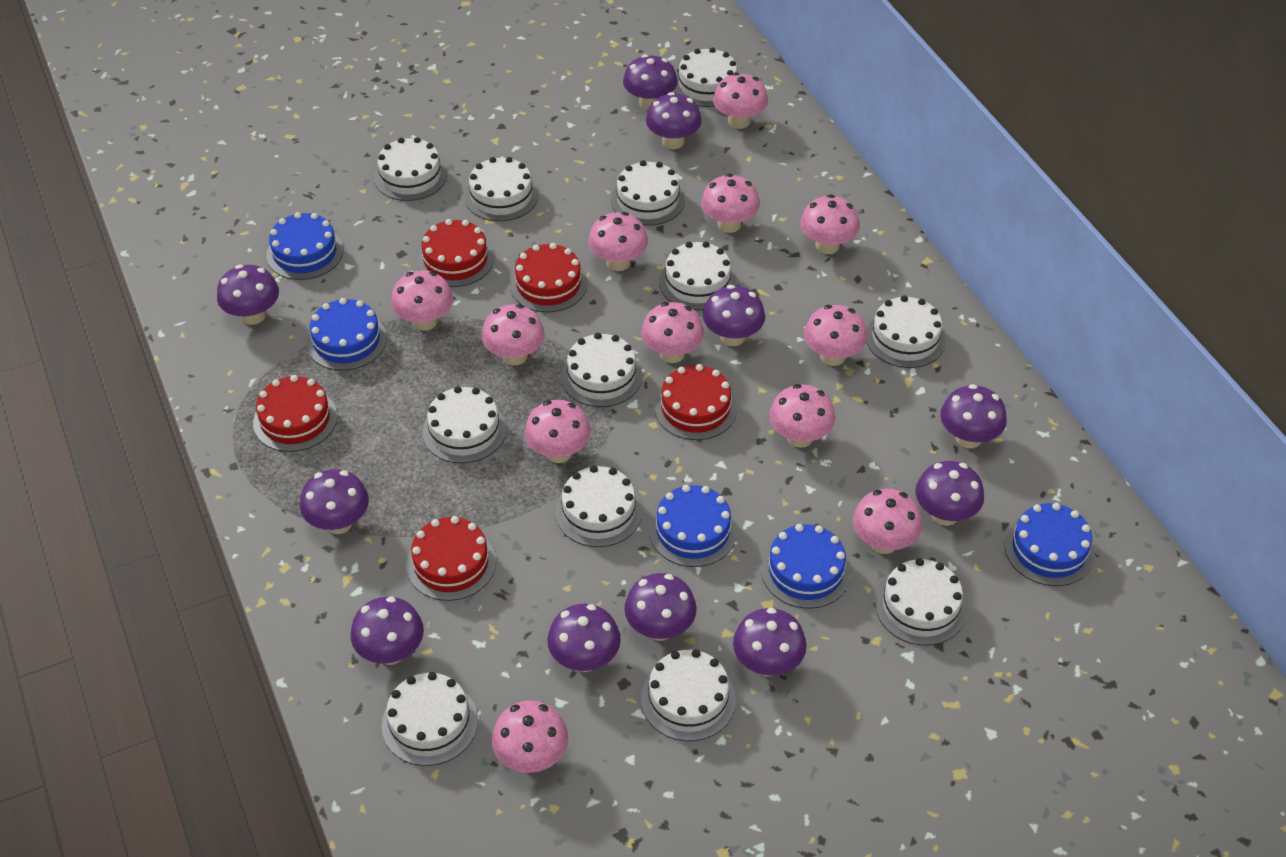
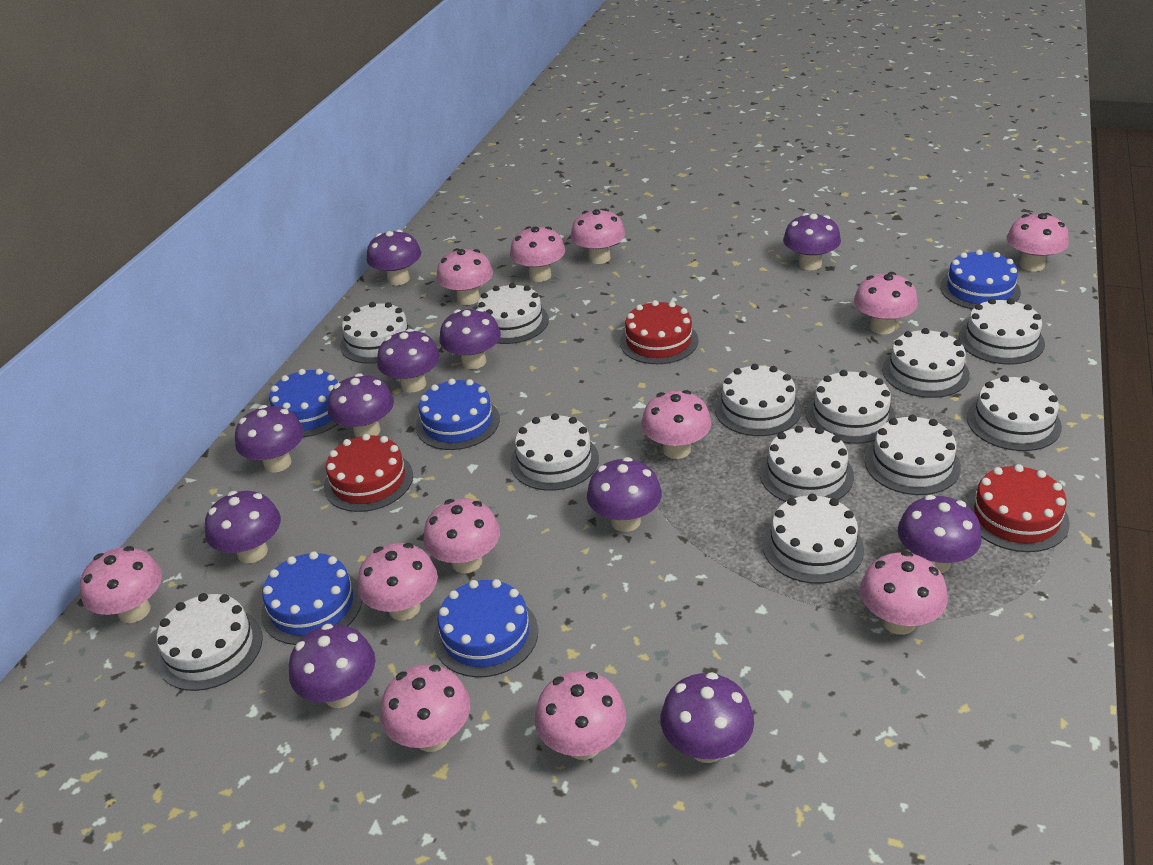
red cake: 5 -> 3

